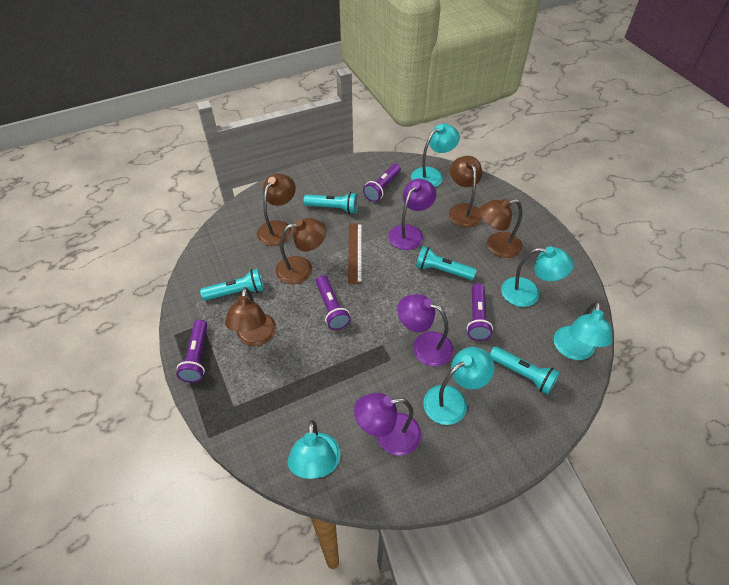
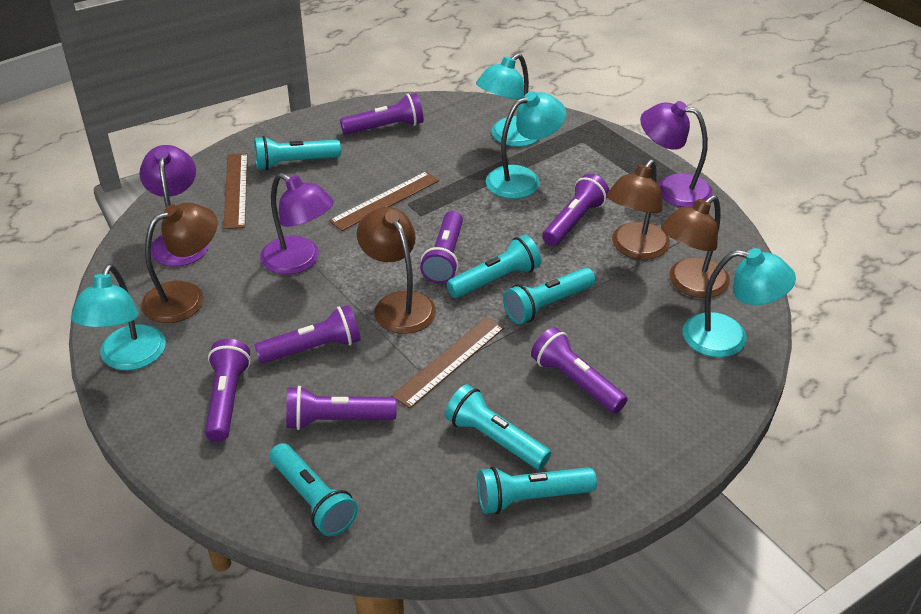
brown lamp: 5 -> 4
brown ruler: 1 -> 3
purple flashlight: 4 -> 7
turquoise flashlight: 4 -> 6
turquoise lamp: 5 -> 4

